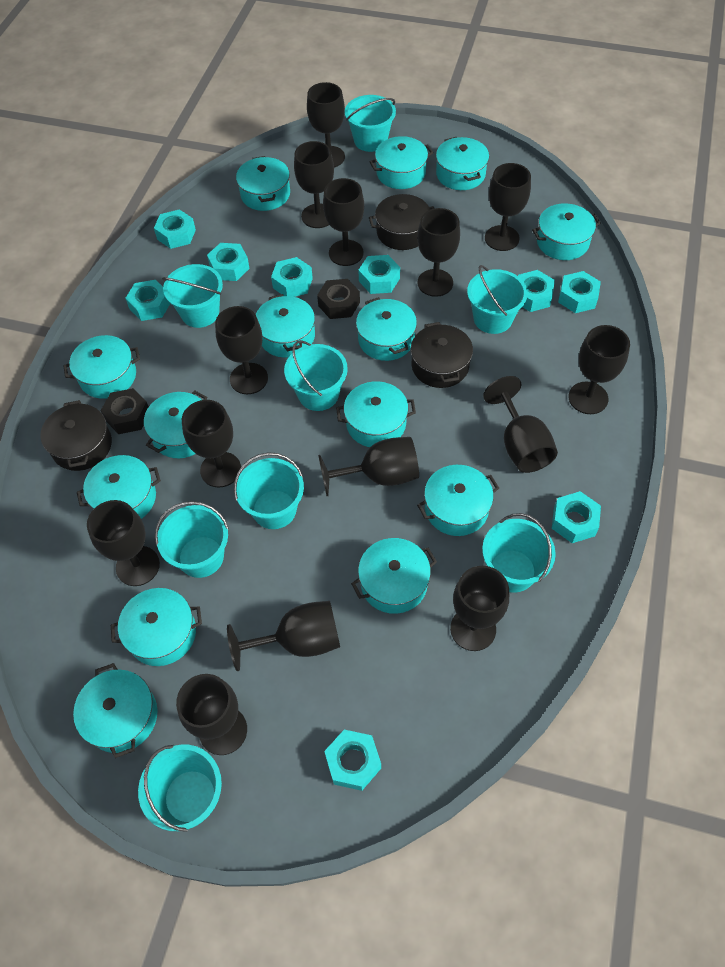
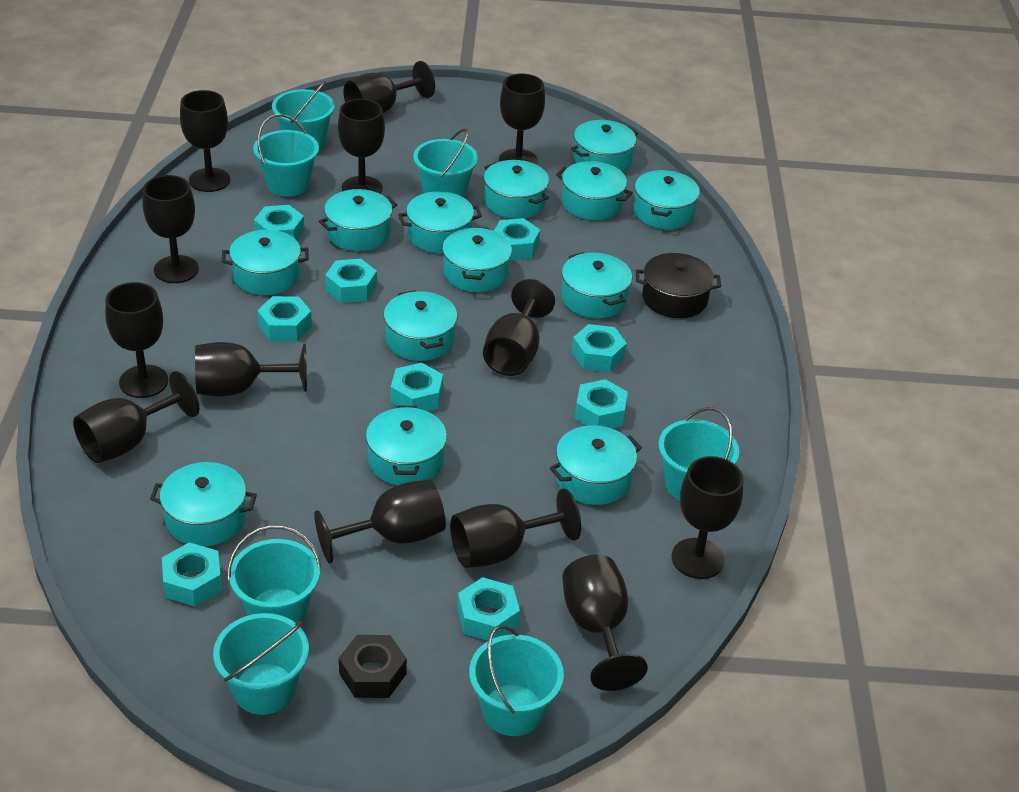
black goblet: 14 -> 13
black nut: 2 -> 1
black pot: 3 -> 1
turquoise bucket: 8 -> 7
turquoise pot: 14 -> 13

